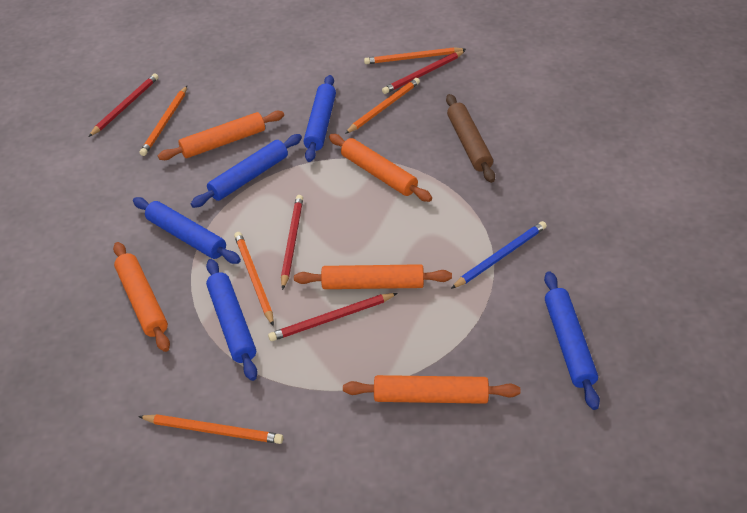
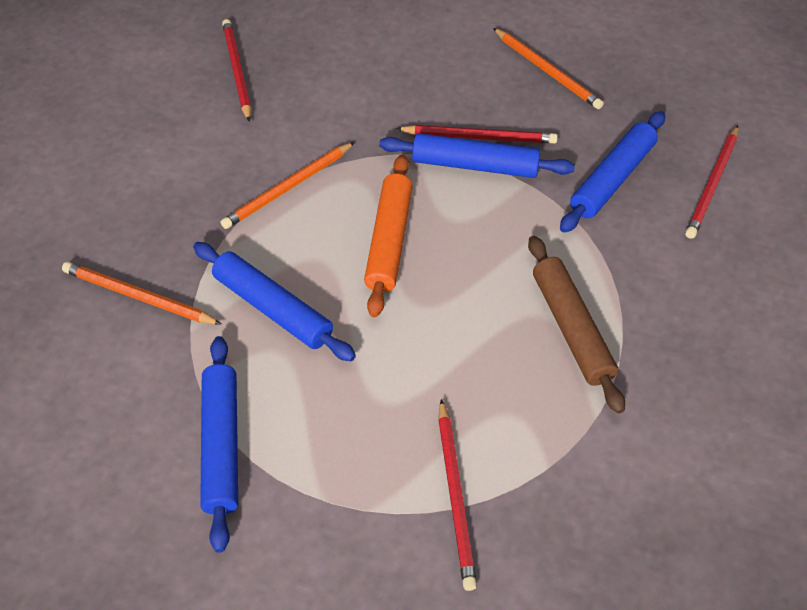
blue pencil: 1 -> 0
blue rolling pin: 5 -> 4
orange pencil: 5 -> 3
orange rolling pin: 5 -> 1

